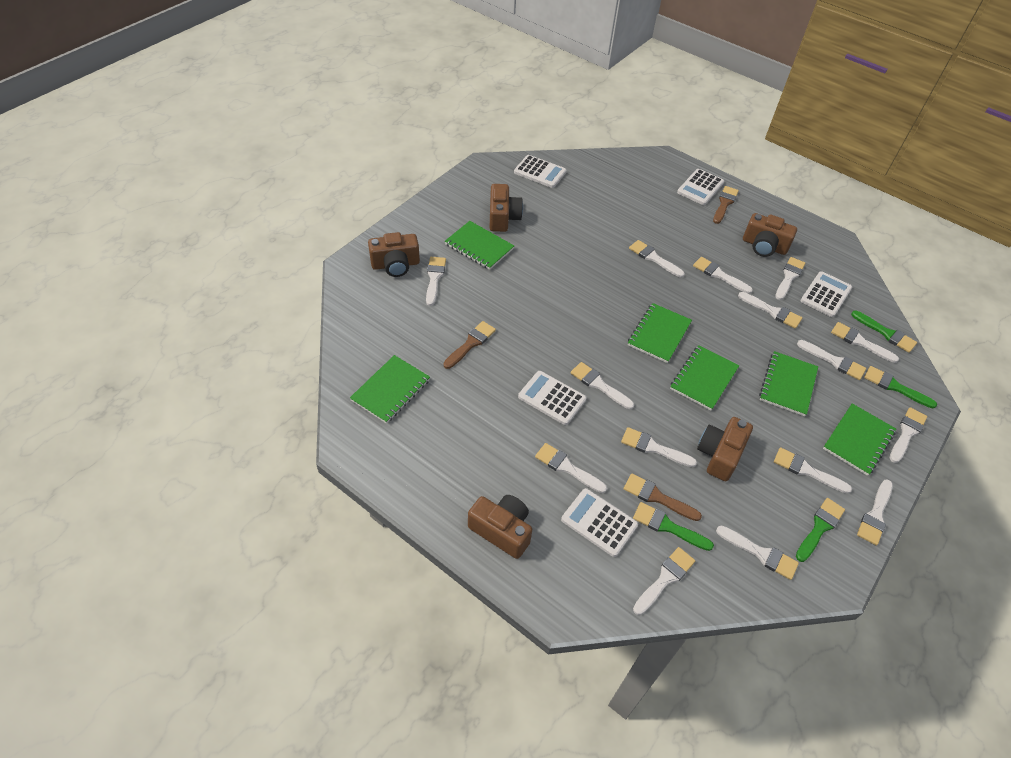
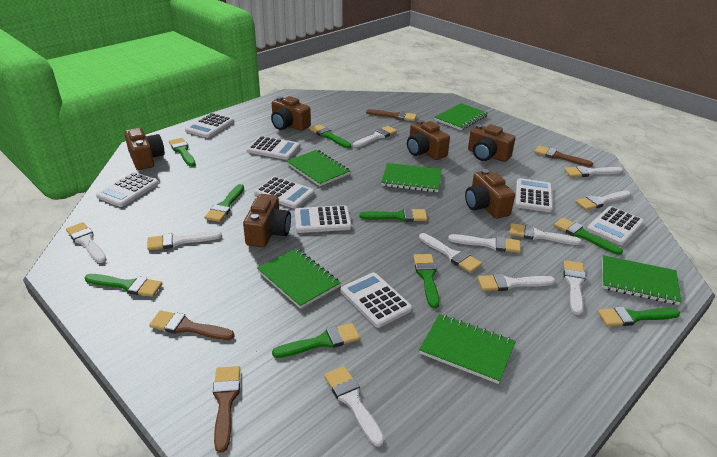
brown brush: 3 -> 4
brown camera: 5 -> 6
green brush: 4 -> 9
white brush: 15 -> 11
white calculator: 5 -> 8

